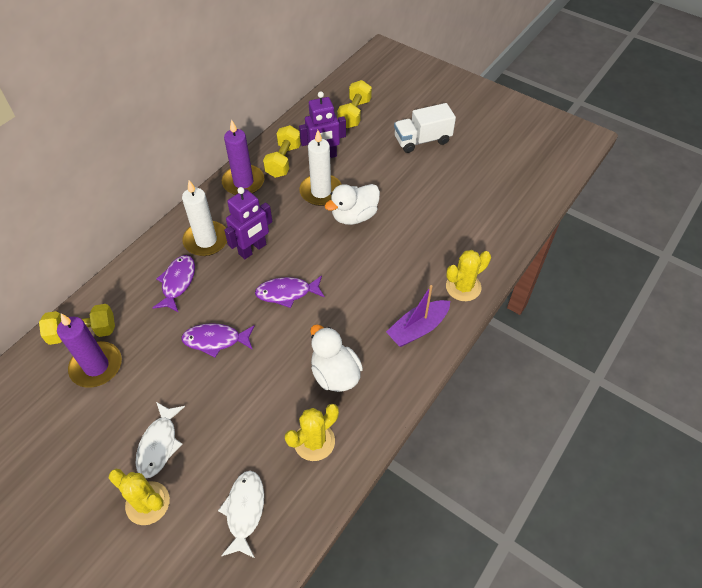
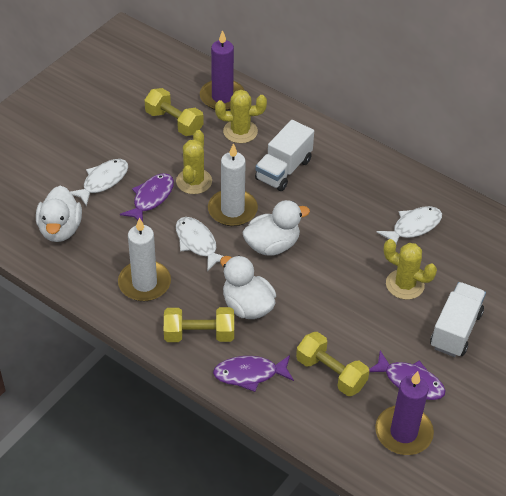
purple boat: 1 -> 0
purple robot: 2 -> 0
white duck: 2 -> 3
white fish: 2 -> 3
white truck: 1 -> 2

